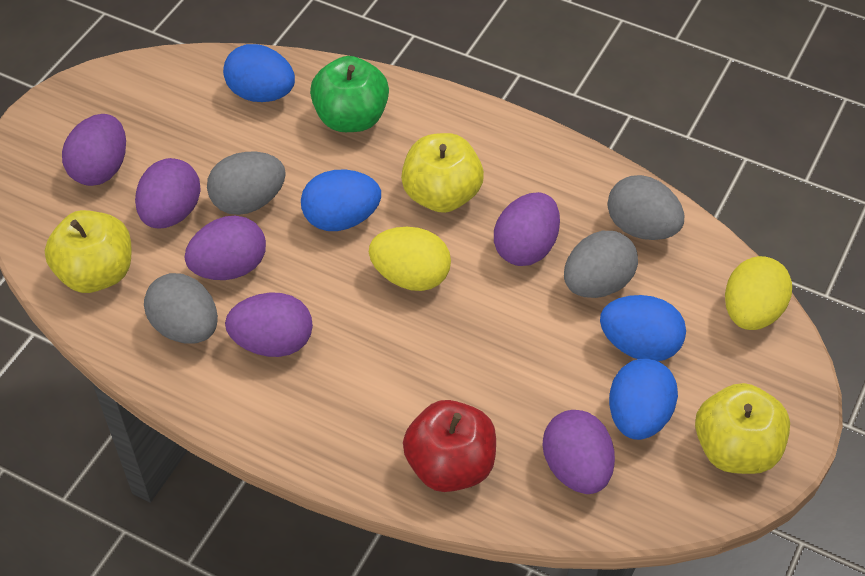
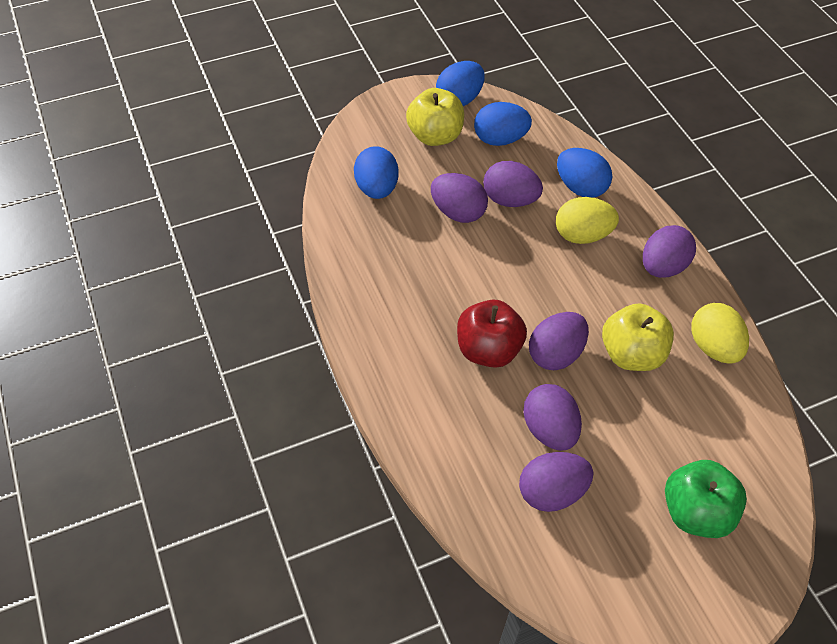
grey egg: 4 -> 0
yellow apple: 3 -> 2

